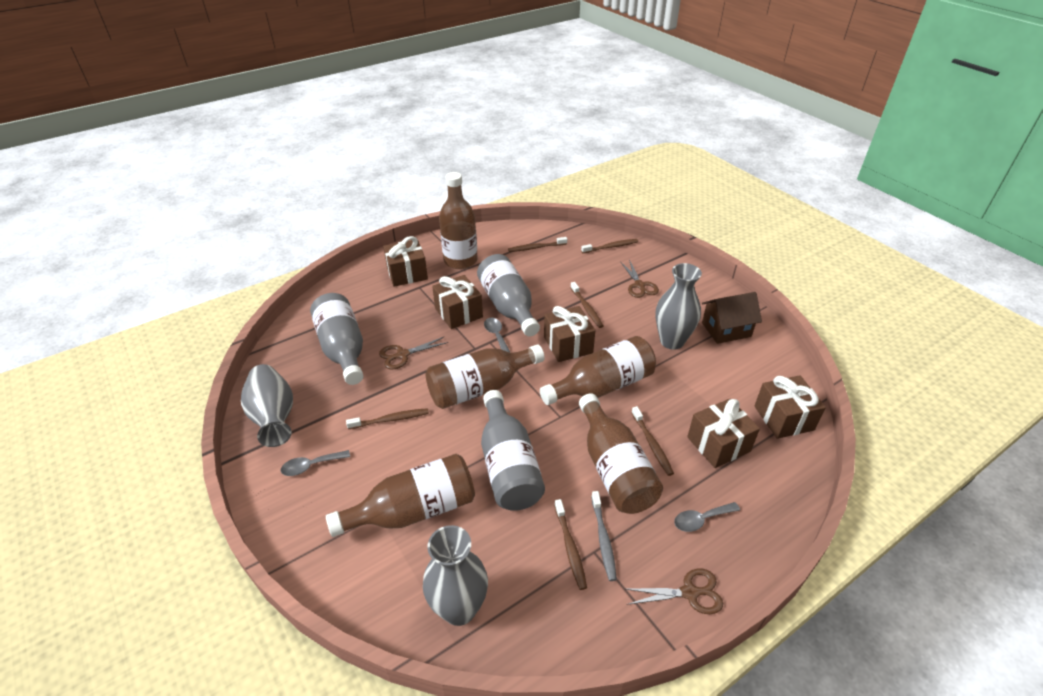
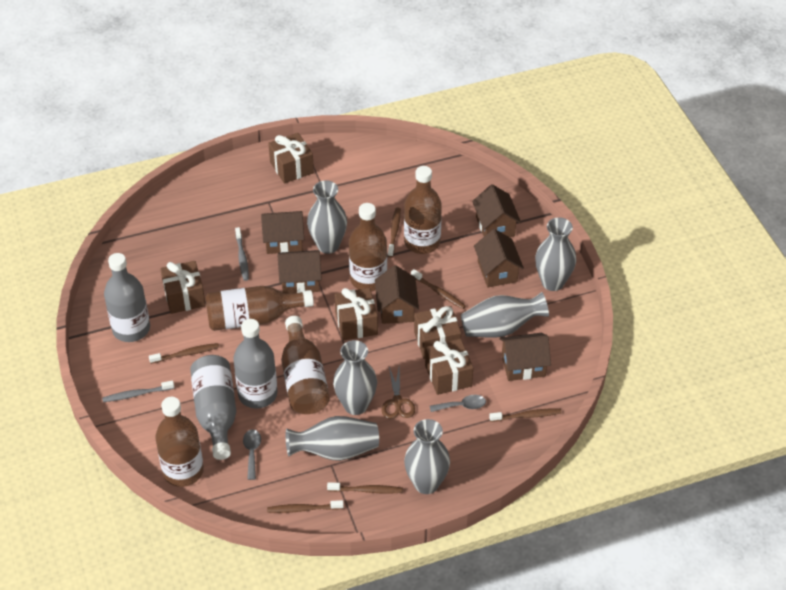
brown house: 1 -> 6
brown scissors: 3 -> 1
grey spoon: 3 -> 2
grey toothbrush: 1 -> 2
grey vase: 3 -> 6

